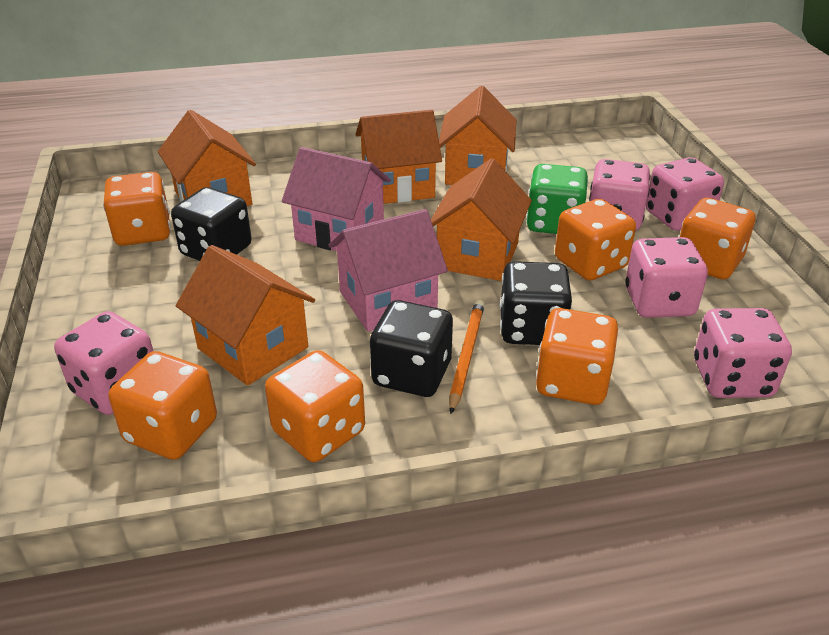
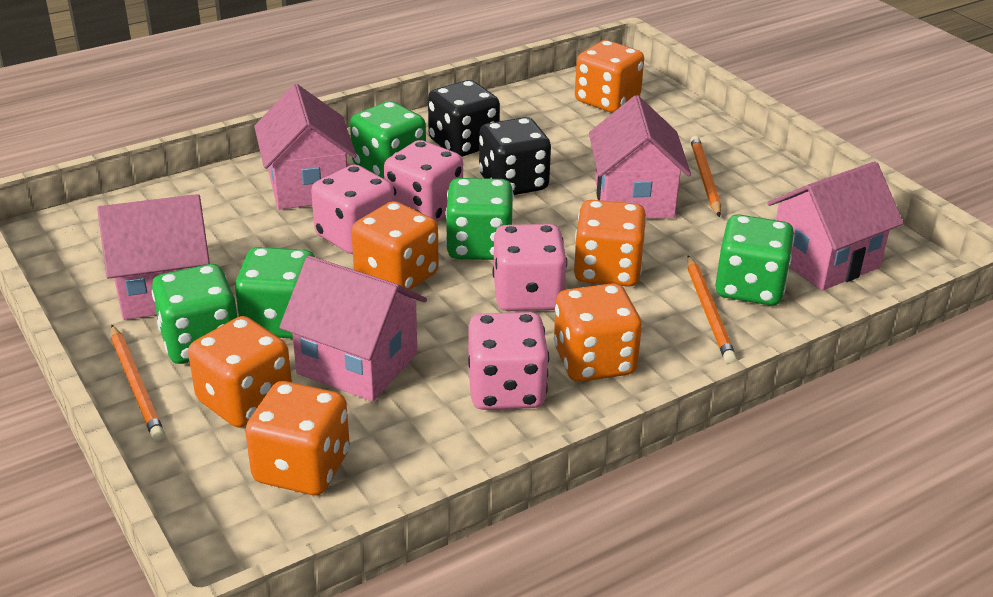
black dice: 3 -> 2
green dice: 1 -> 5
orange house: 5 -> 0
orange pencil: 1 -> 3
pink dice: 5 -> 4
pink house: 2 -> 5

